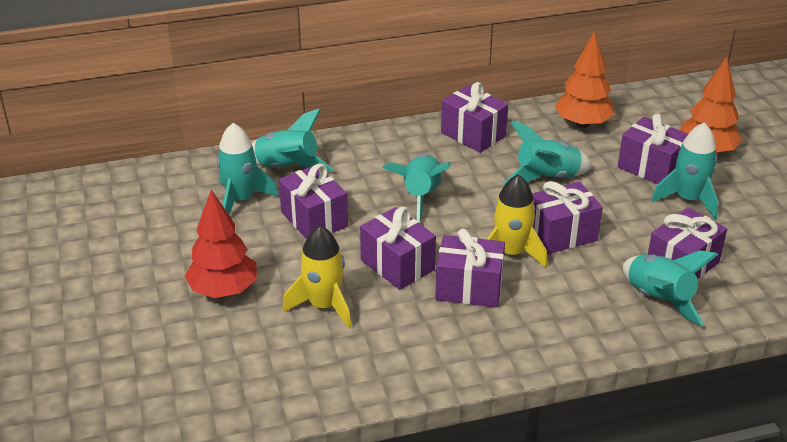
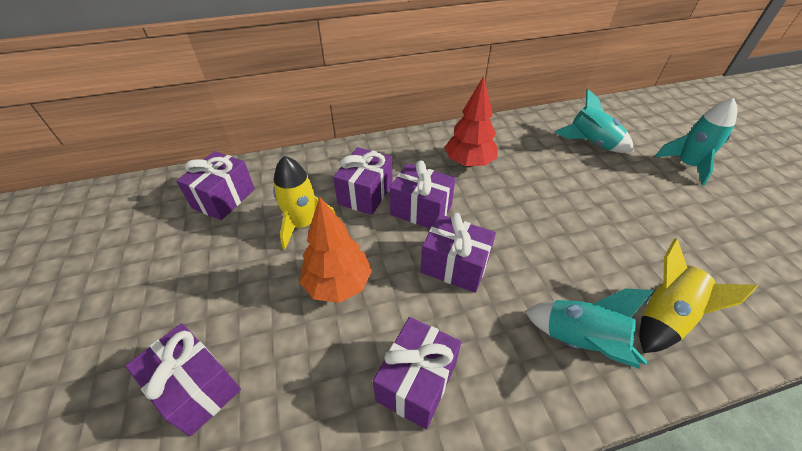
orange tree: 2 -> 1
purple gift: 7 -> 6
turquoise rocket: 6 -> 3

